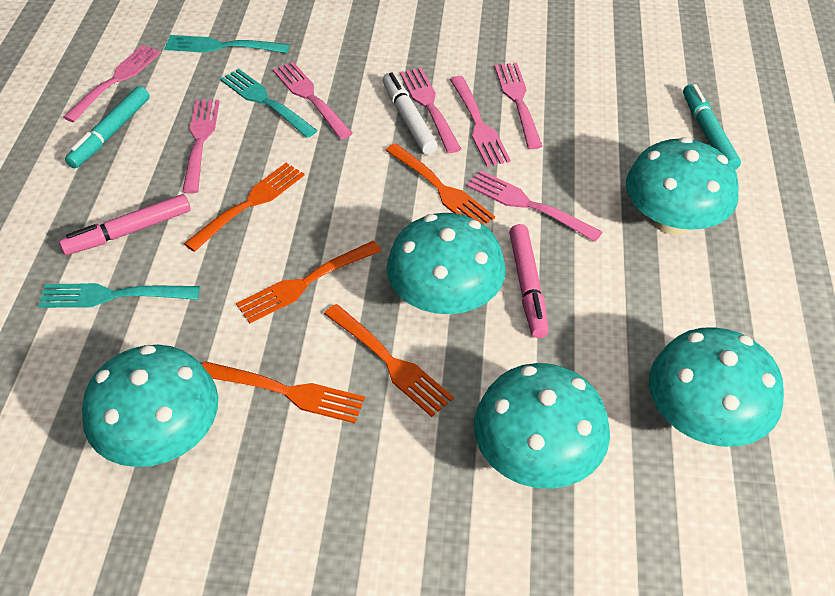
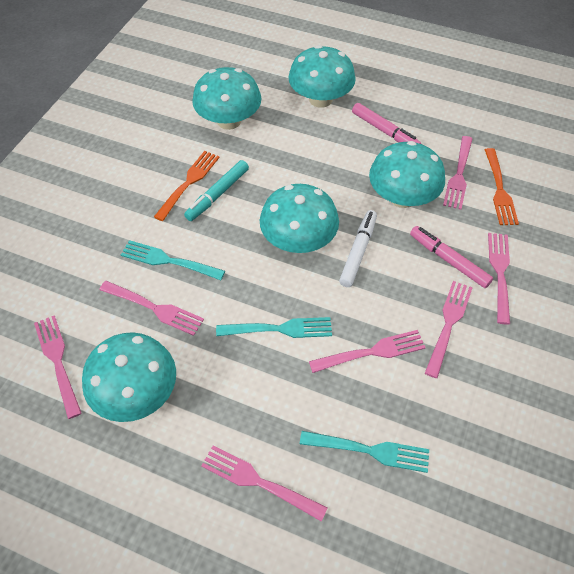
orange fork: 5 -> 2
turquoise marker: 2 -> 1

